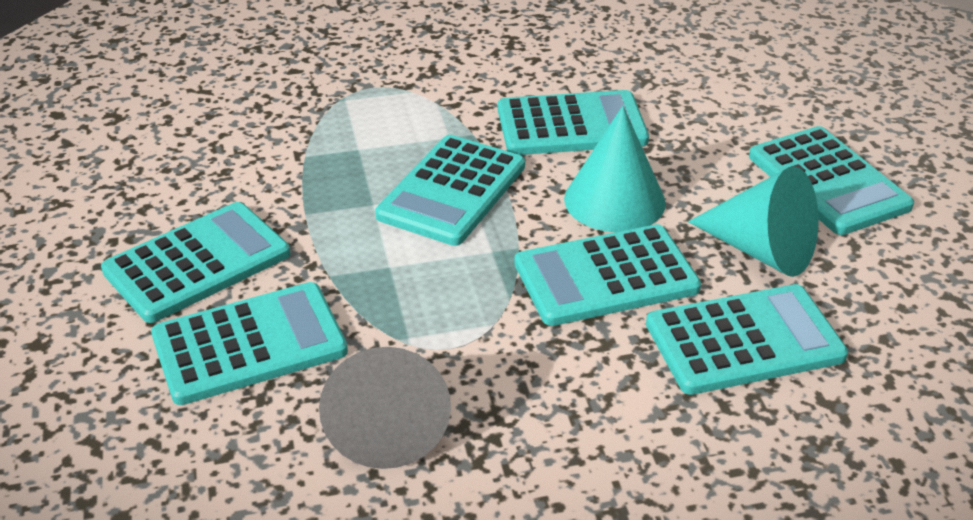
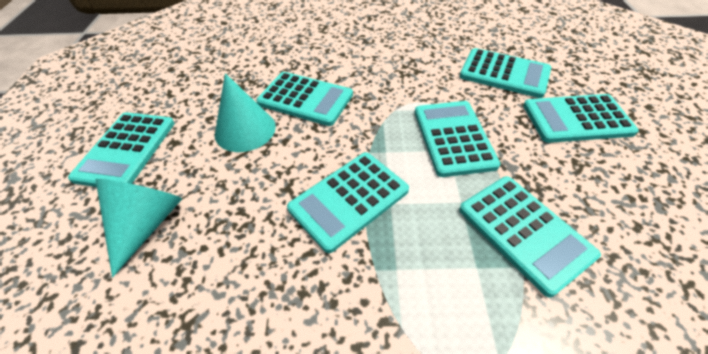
grey cone: 1 -> 0

